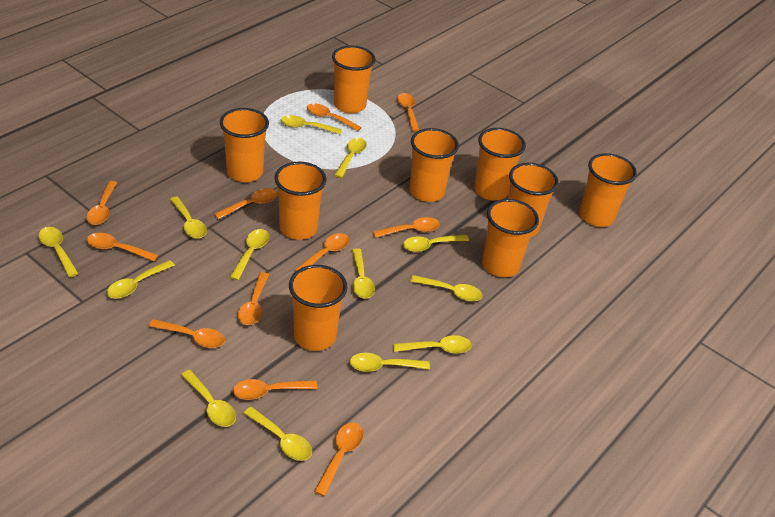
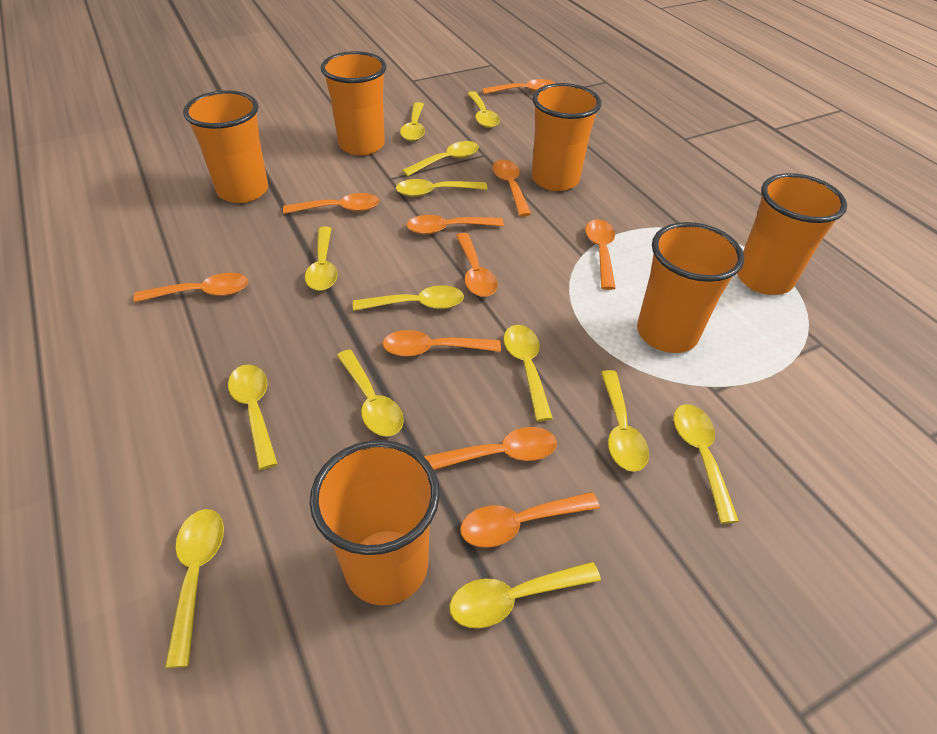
orange cup: 9 -> 6
orange spoon: 11 -> 10

